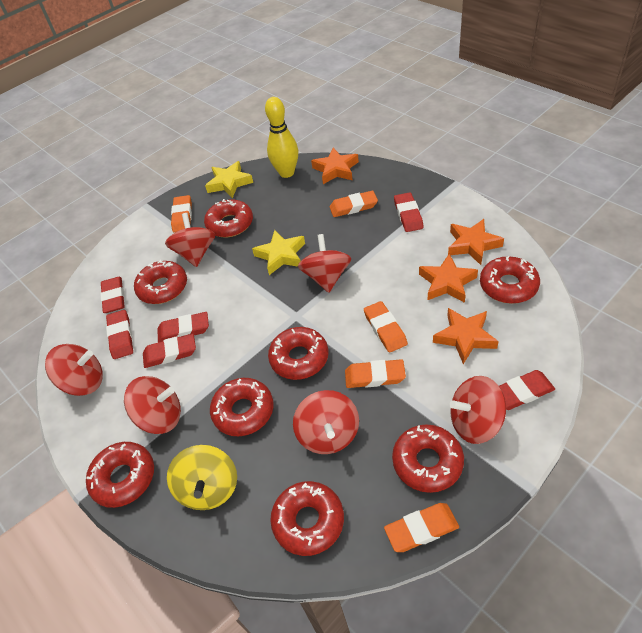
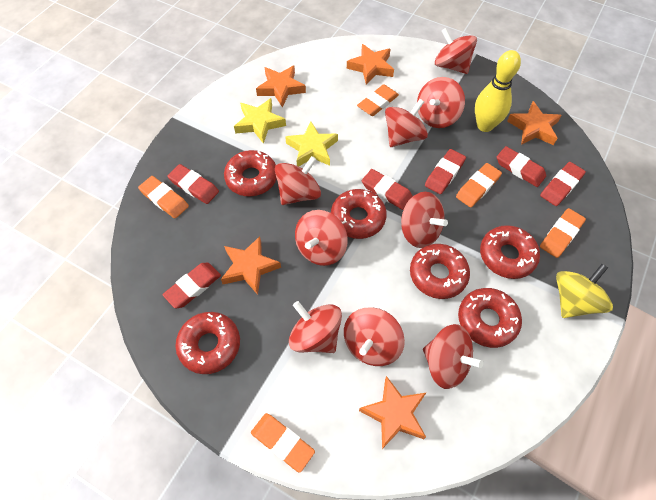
orange star: 4 -> 5
red donut: 8 -> 6
red spinning top: 6 -> 9

